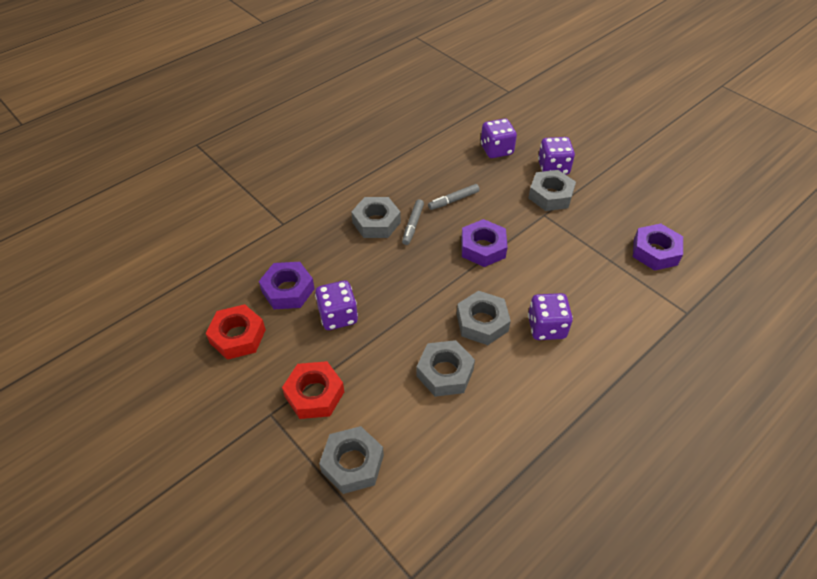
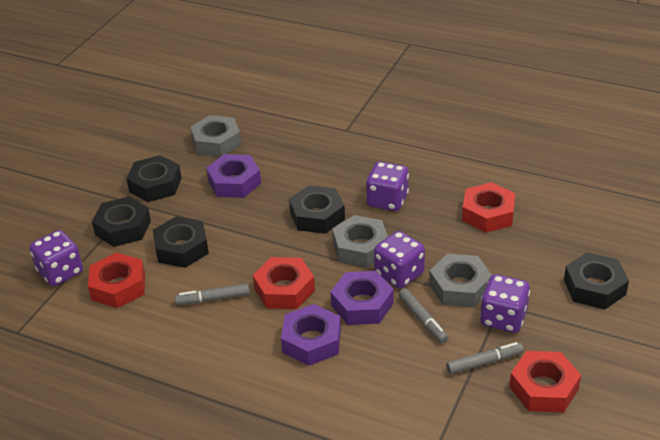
black nut: 0 -> 5
grey marker: 2 -> 3
grey nut: 5 -> 3
red nut: 2 -> 4

